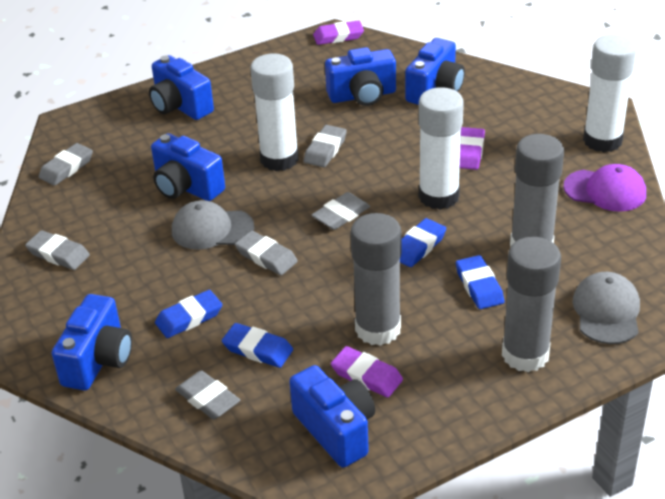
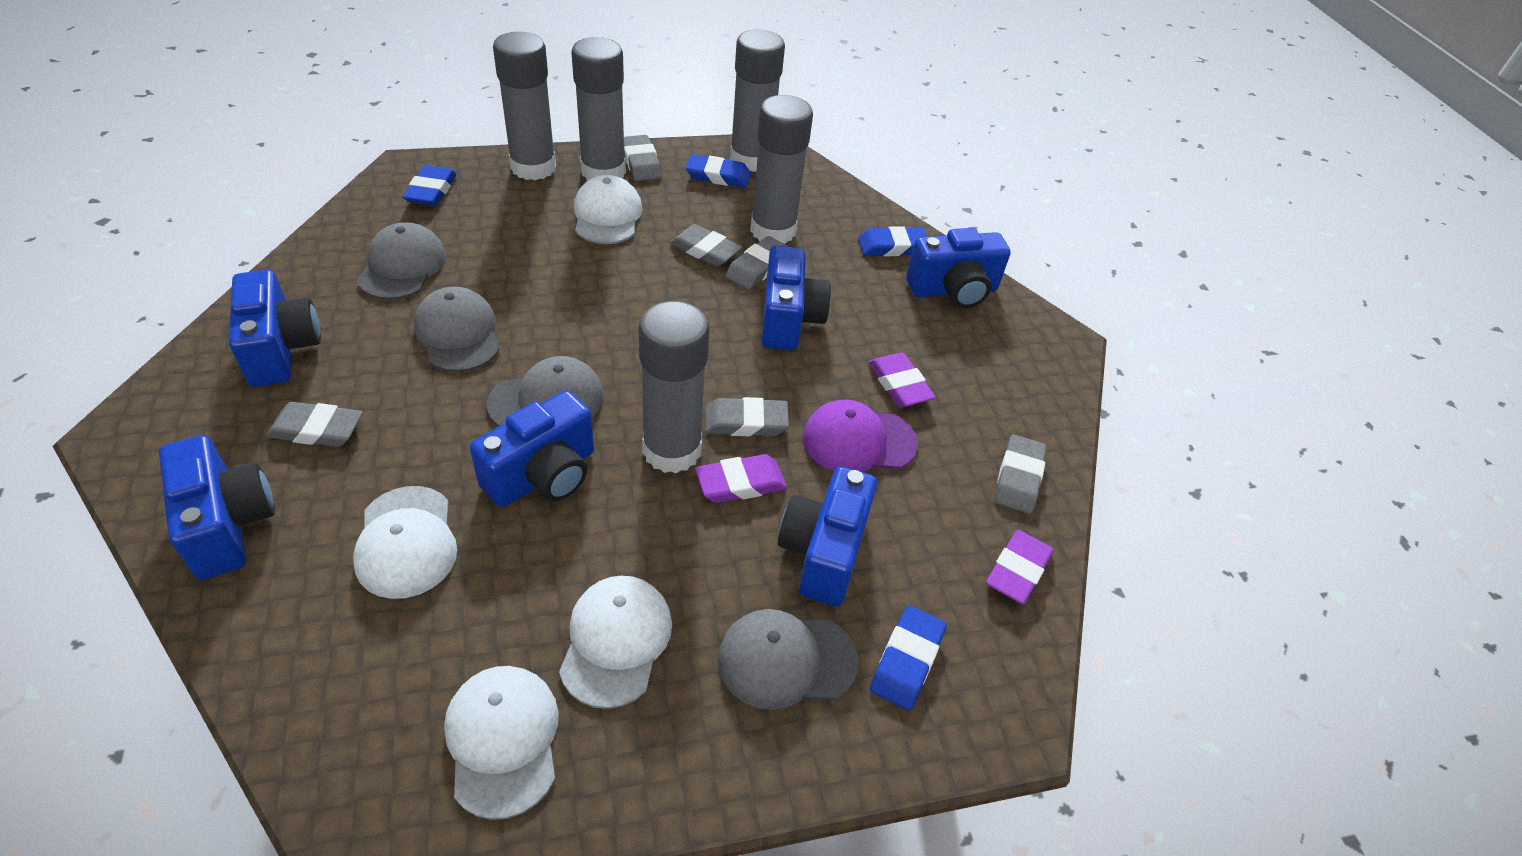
grey cap: 2 -> 4
grey glue stick: 3 -> 5
white cap: 0 -> 4
white glue stick: 3 -> 0

